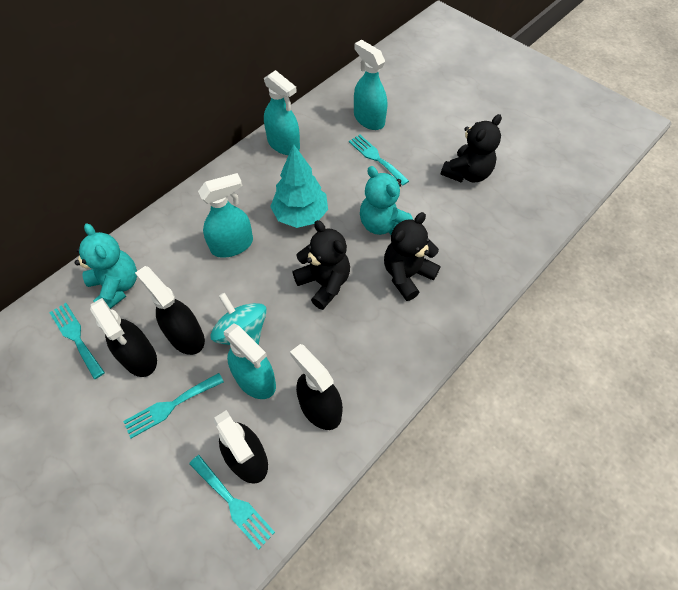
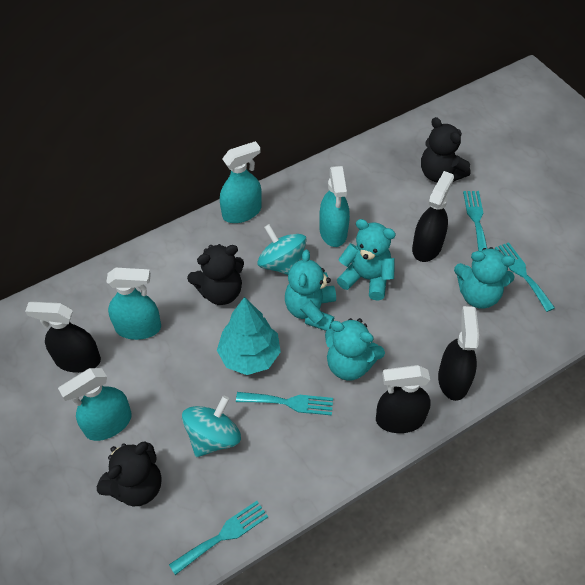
turquoise spinning top: 1 -> 2
turquoise teddy bear: 2 -> 4

